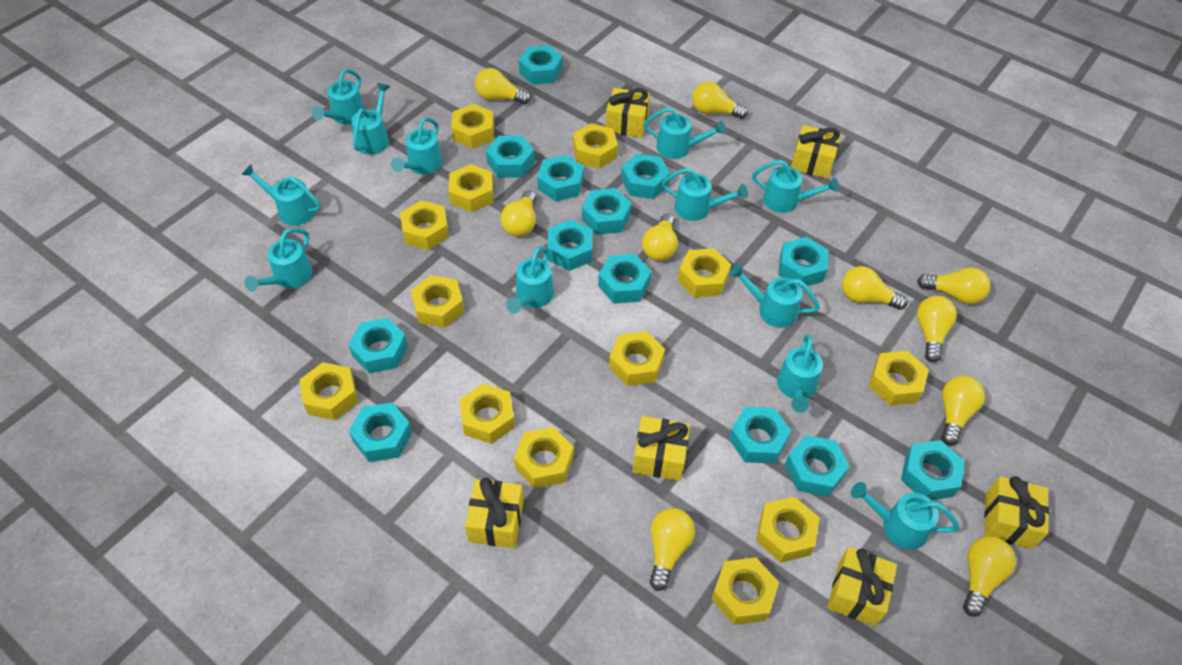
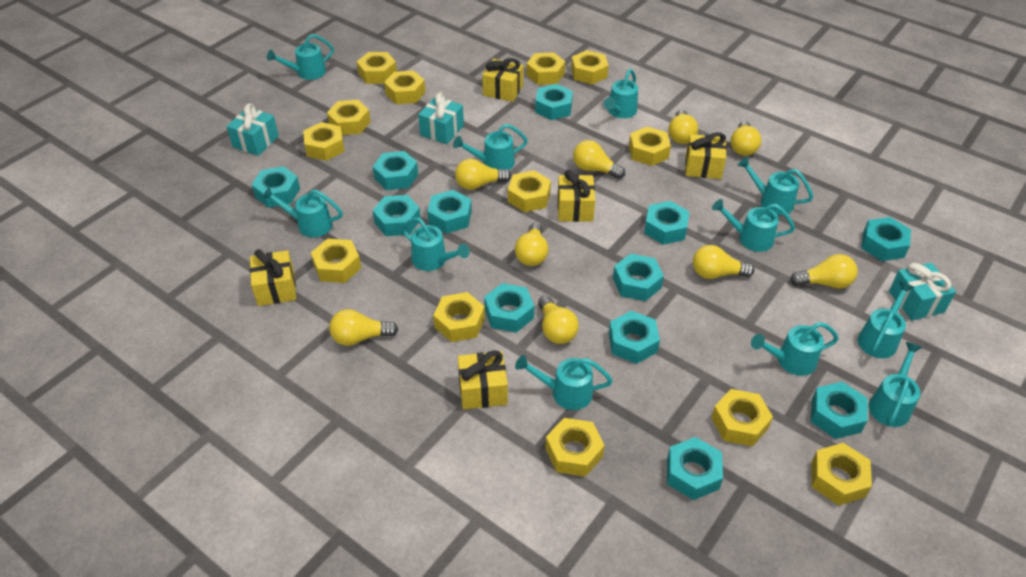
turquoise gift: 0 -> 3
turquoise nut: 13 -> 12
turquoise watering can: 12 -> 11
yellow gift: 6 -> 5
yellow light bulb: 10 -> 9

